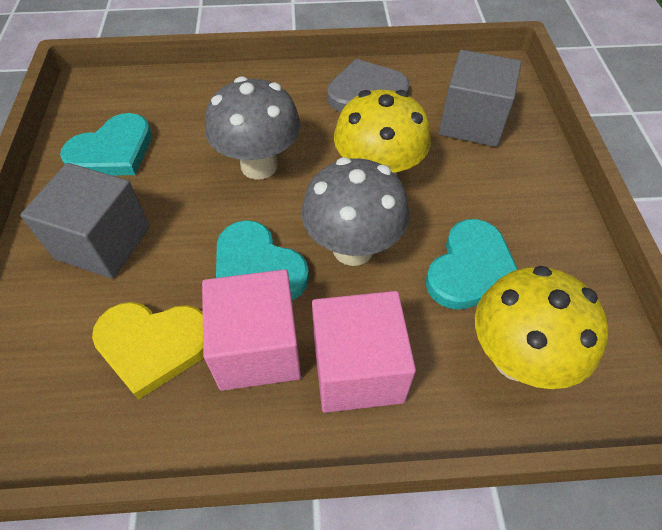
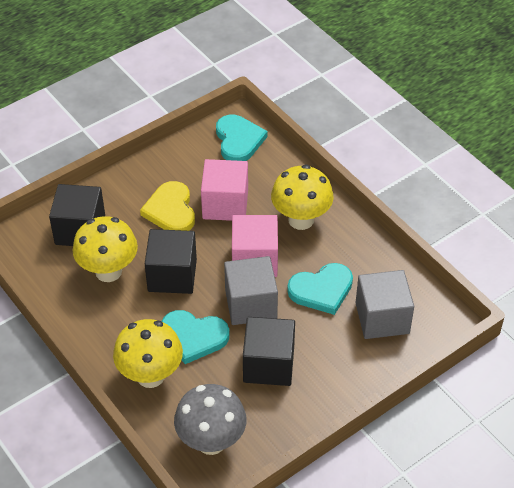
black cube: 0 -> 3
grey heart: 1 -> 0
grey mushroom: 2 -> 1
yellow mushroom: 2 -> 3

